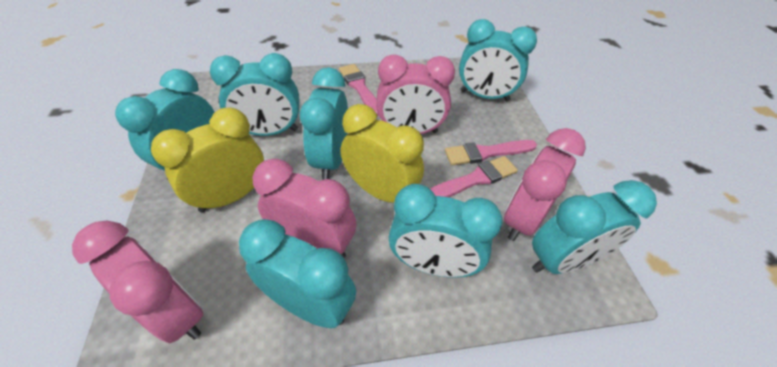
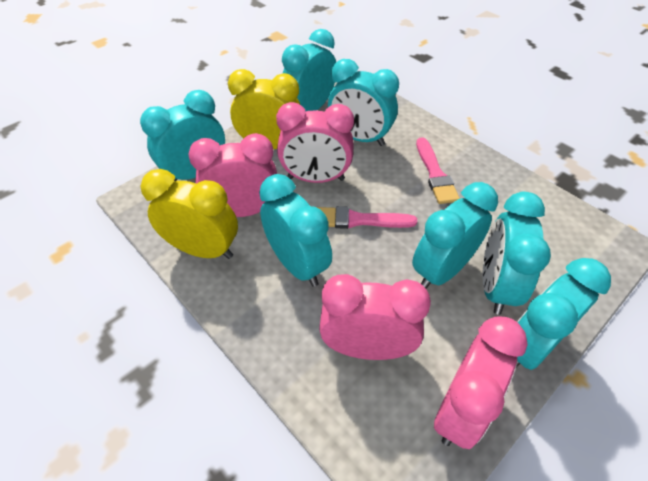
pink brush: 3 -> 2

